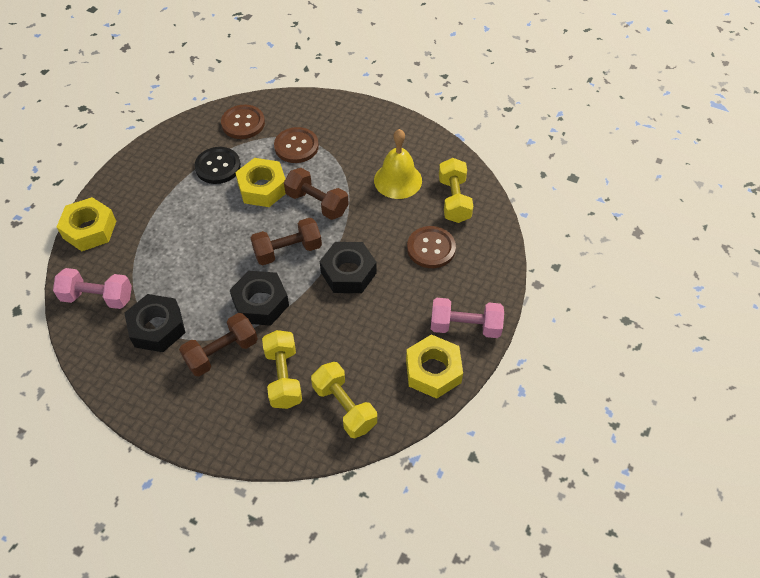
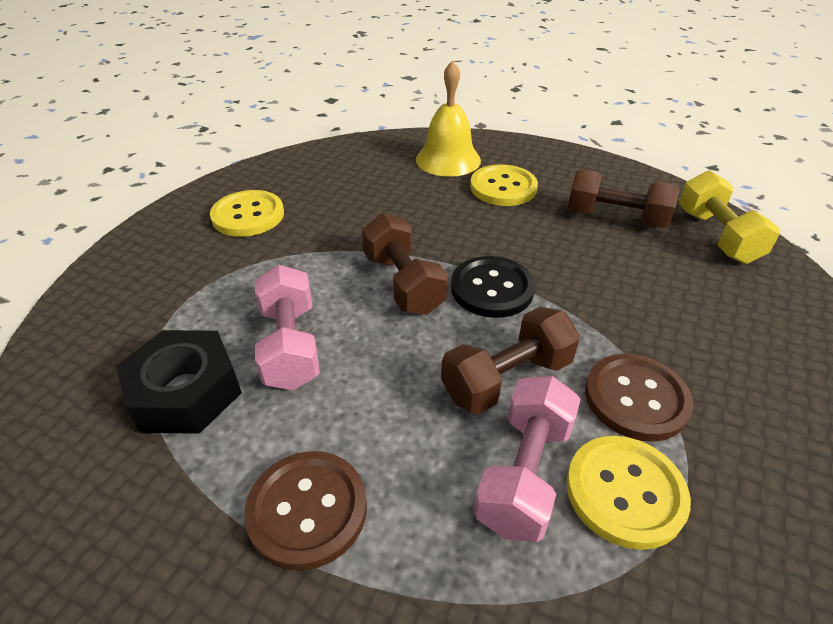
black nut: 3 -> 1
brown button: 3 -> 2
yellow button: 0 -> 3
yellow dumbbell: 3 -> 1
yellow nut: 3 -> 0

